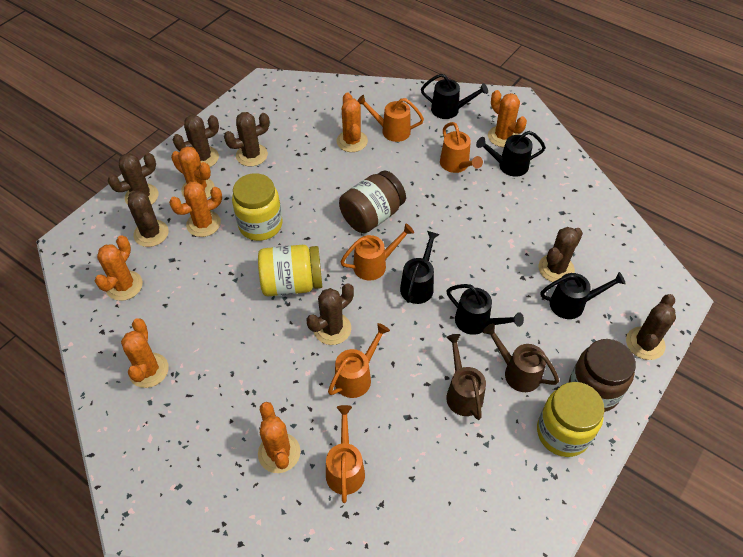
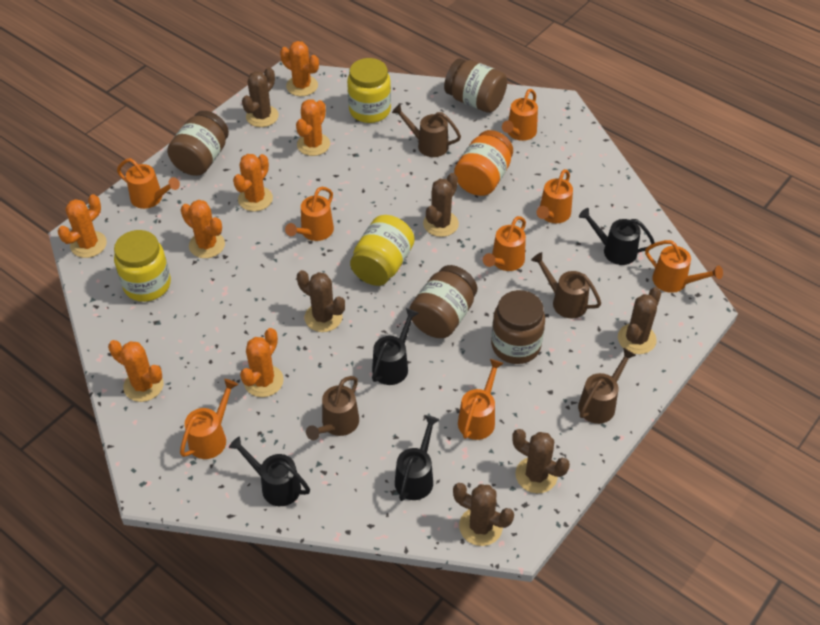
black watering can: 5 -> 4
brown cactus: 7 -> 6
brown jar: 2 -> 4
brown watering can: 2 -> 4
orange jar: 0 -> 1
orange watering can: 5 -> 8

